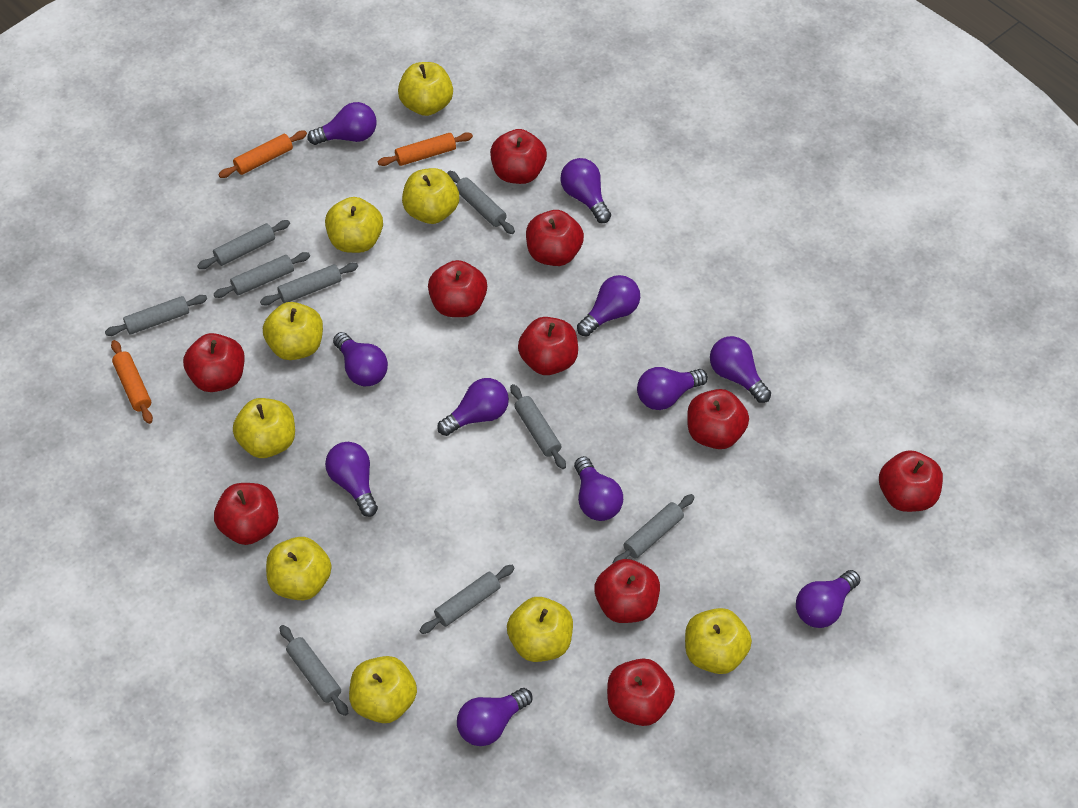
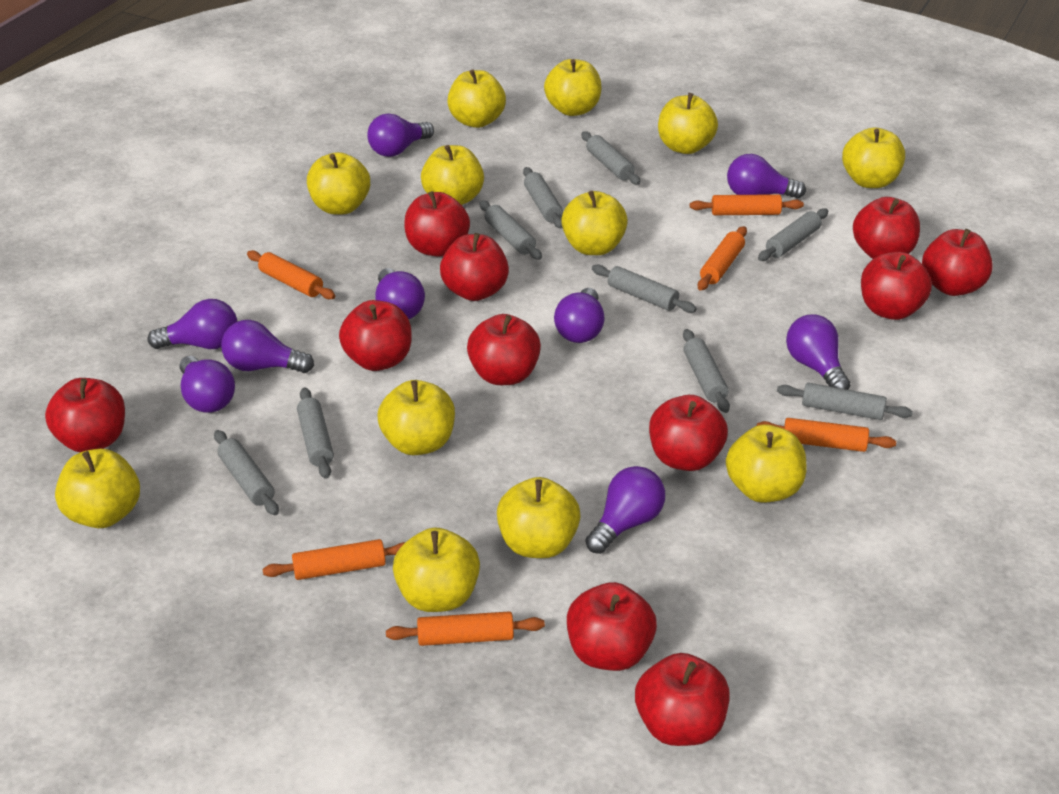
orange rolling pin: 3 -> 6
purple light bulb: 11 -> 9
red apple: 10 -> 11
yellow apple: 9 -> 12

